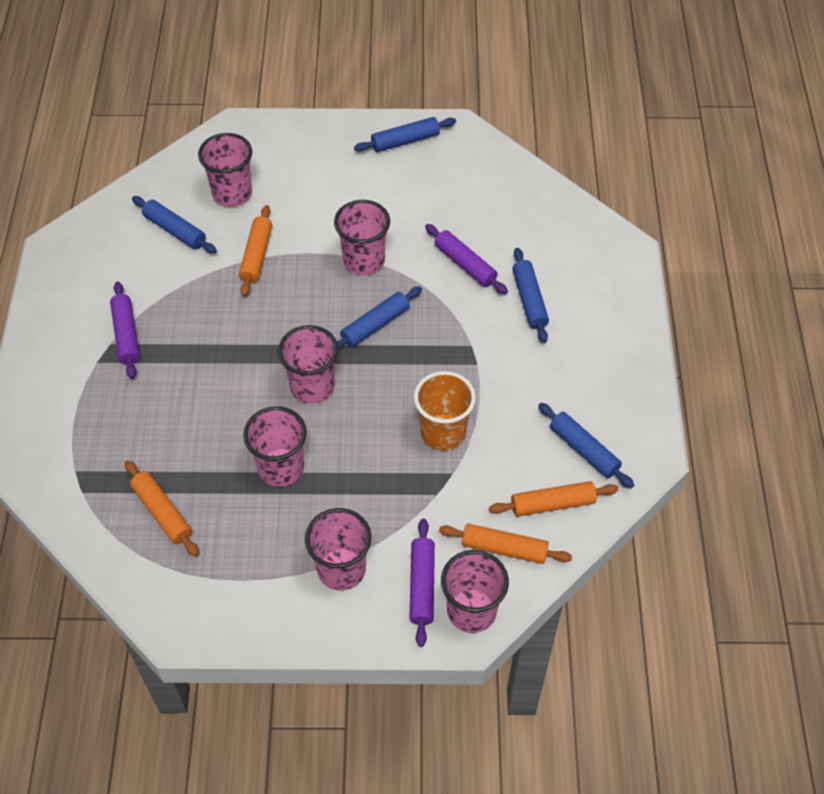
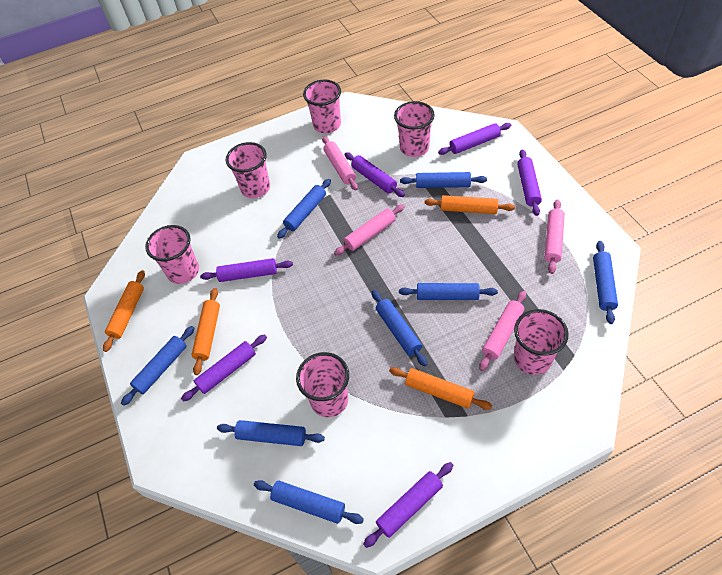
blue rolling pin: 5 -> 8
orange cup: 1 -> 0
pink rolling pin: 0 -> 4
purple rolling pin: 3 -> 6

